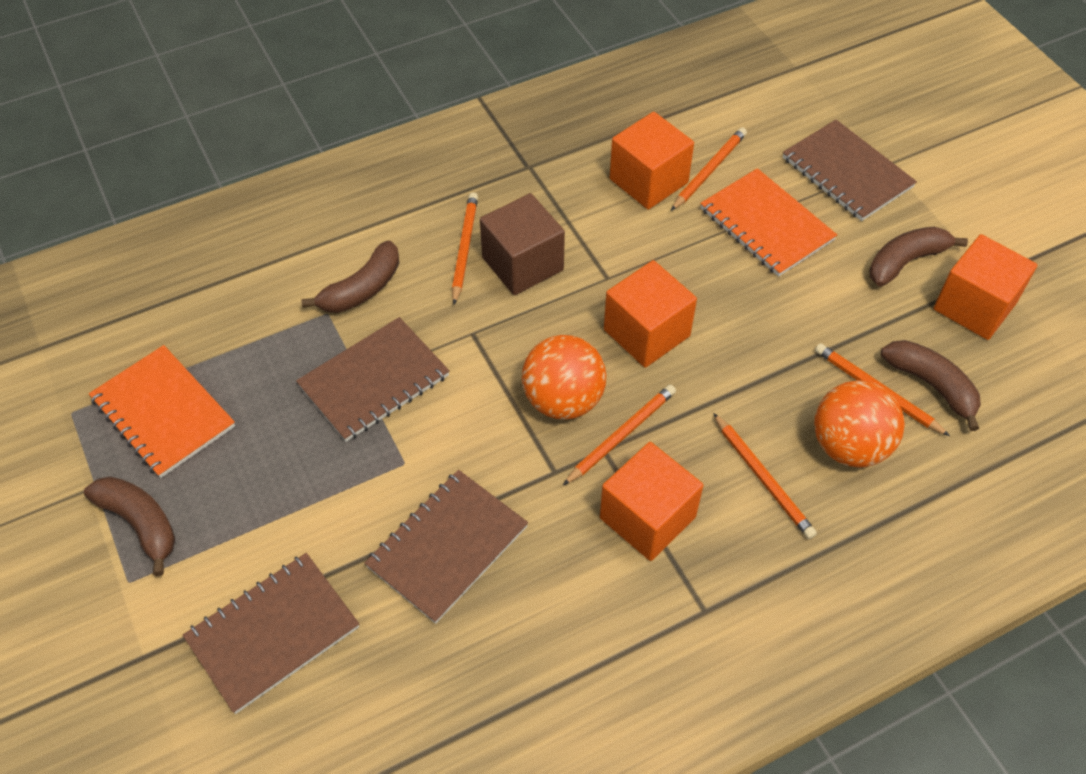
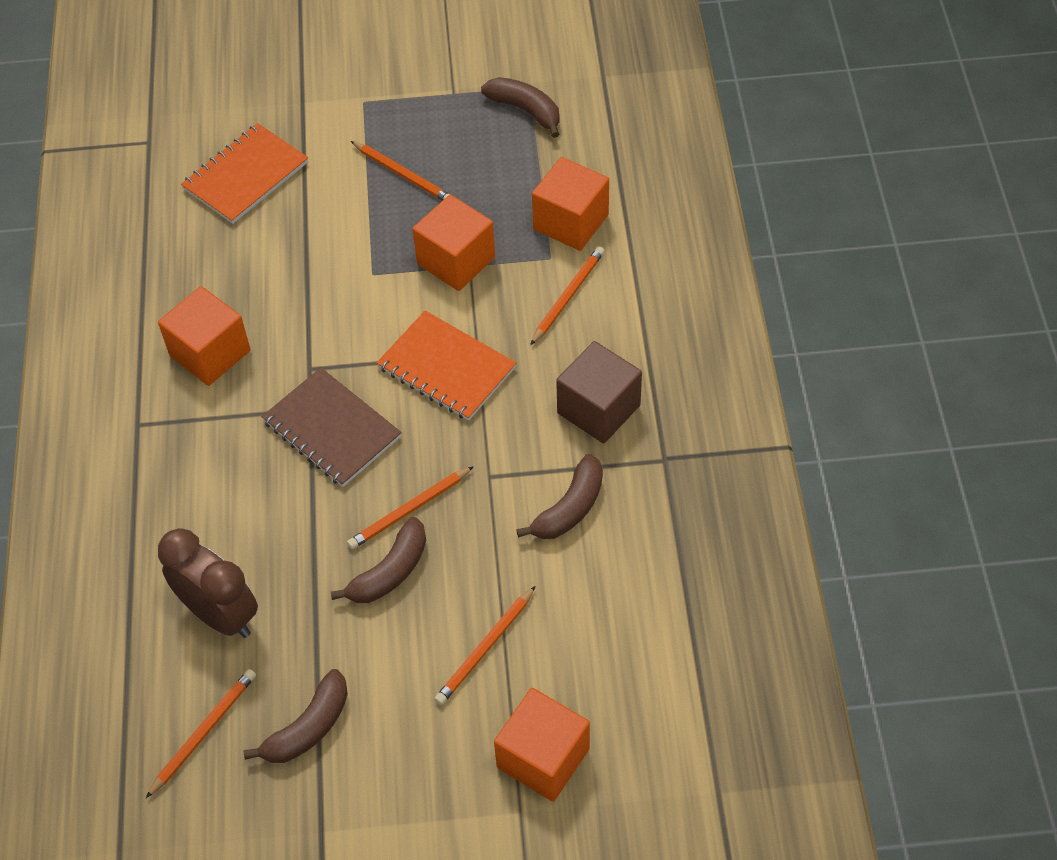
brown clock: 0 -> 1
brown notebook: 4 -> 1
orange ball: 2 -> 0

